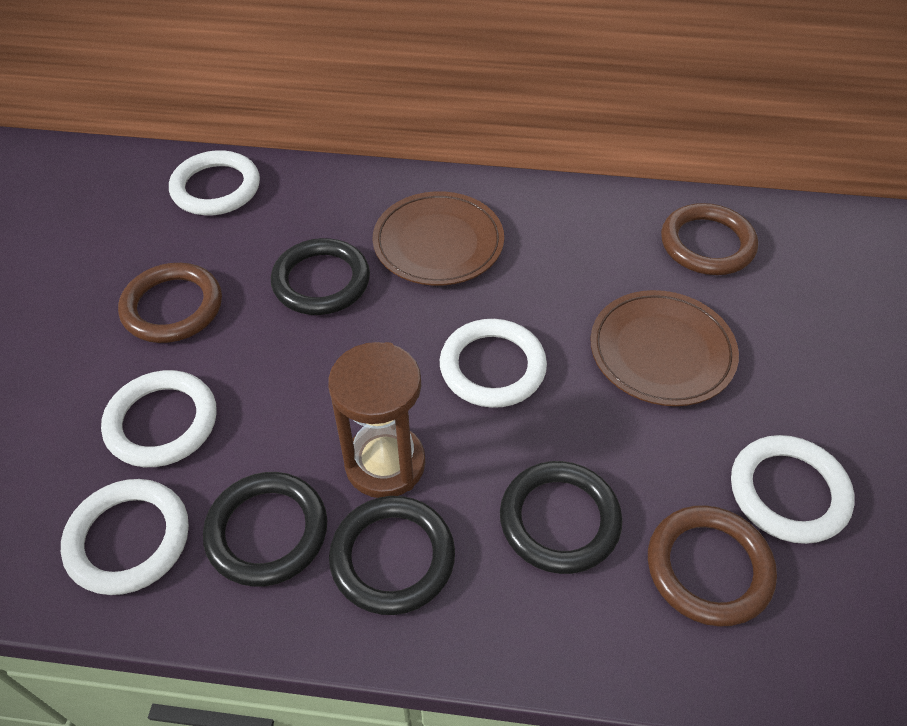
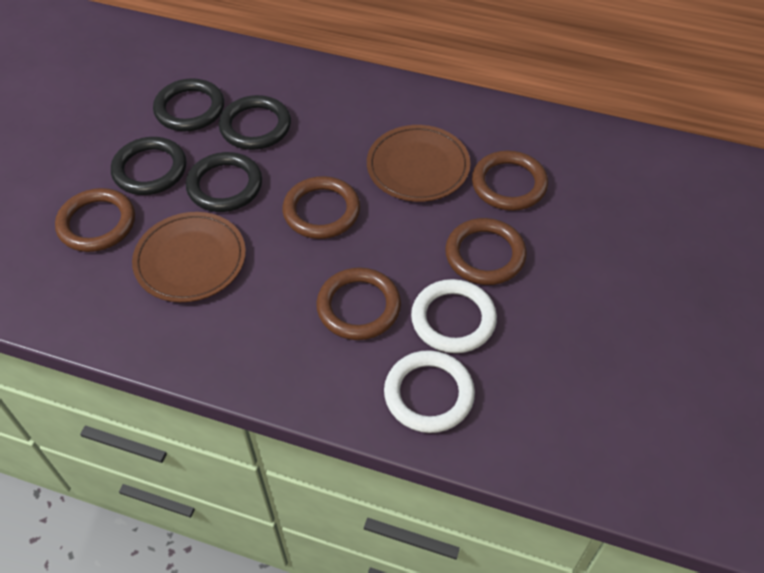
brown hourglass: 1 -> 0
brown ring: 3 -> 5
white ring: 5 -> 2

